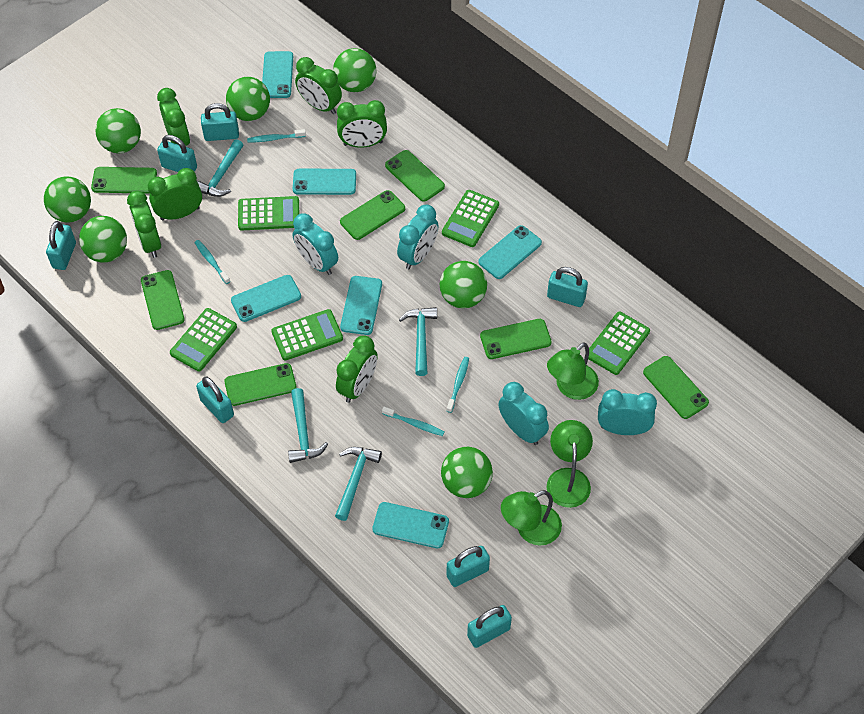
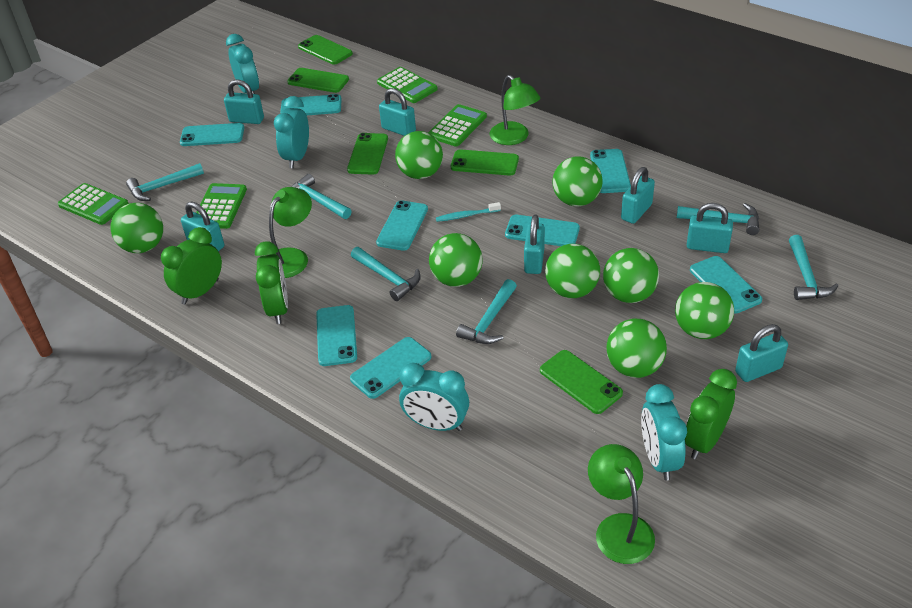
green ball: 7 -> 8
green calculator: 5 -> 4
green clock: 6 -> 3
green phone: 7 -> 5
turquoise hammer: 4 -> 6
turquoise phone: 6 -> 8
turquoise toothbrush: 4 -> 1

